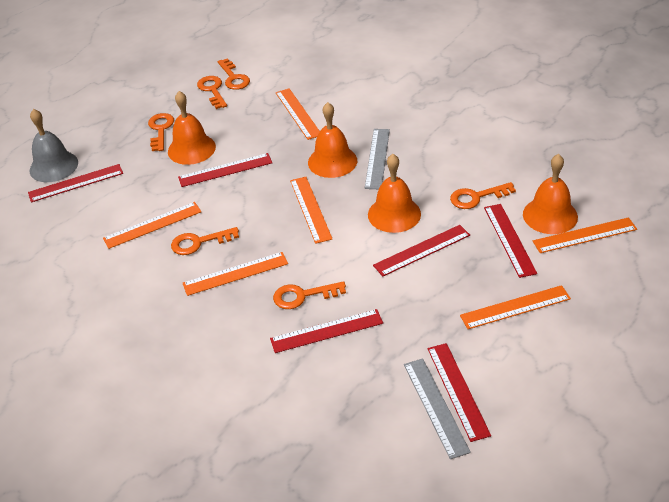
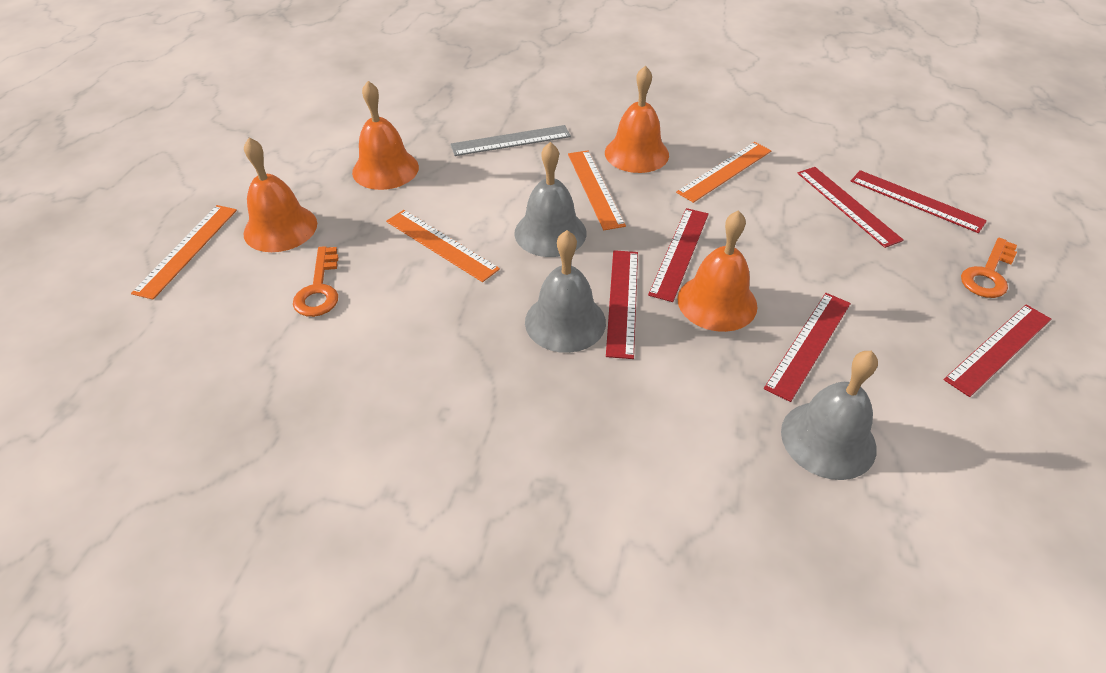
grey bell: 1 -> 3
grey ruler: 2 -> 1
orange key: 6 -> 2
orange ruler: 6 -> 4

